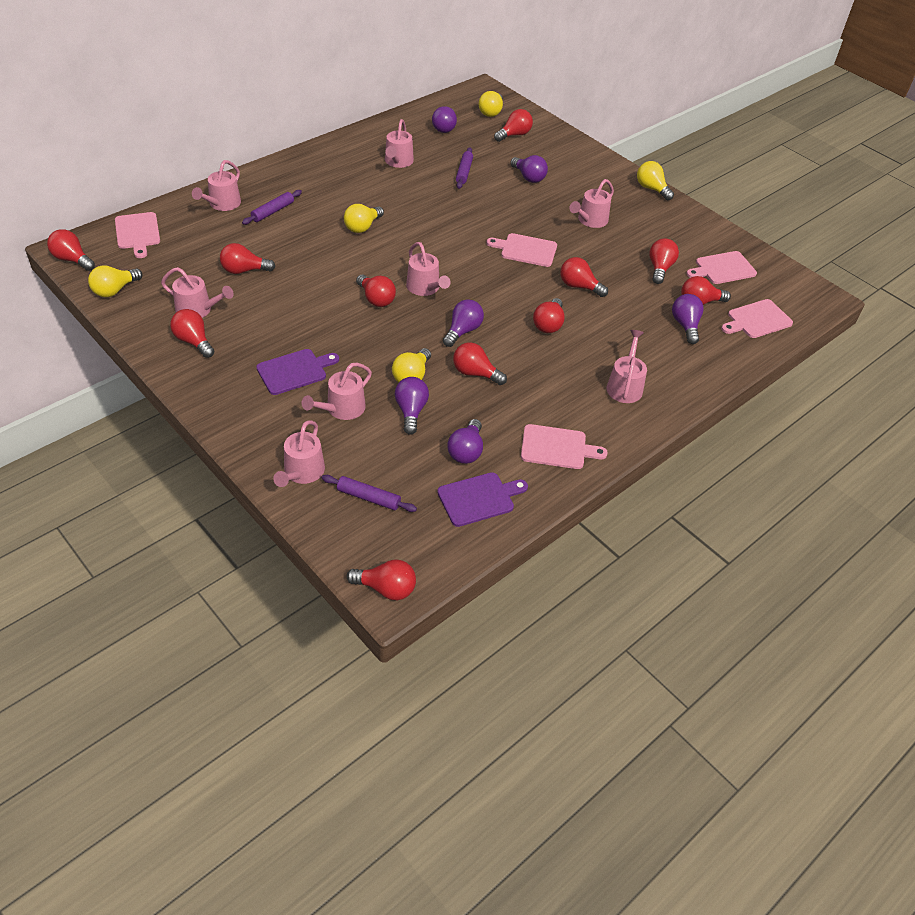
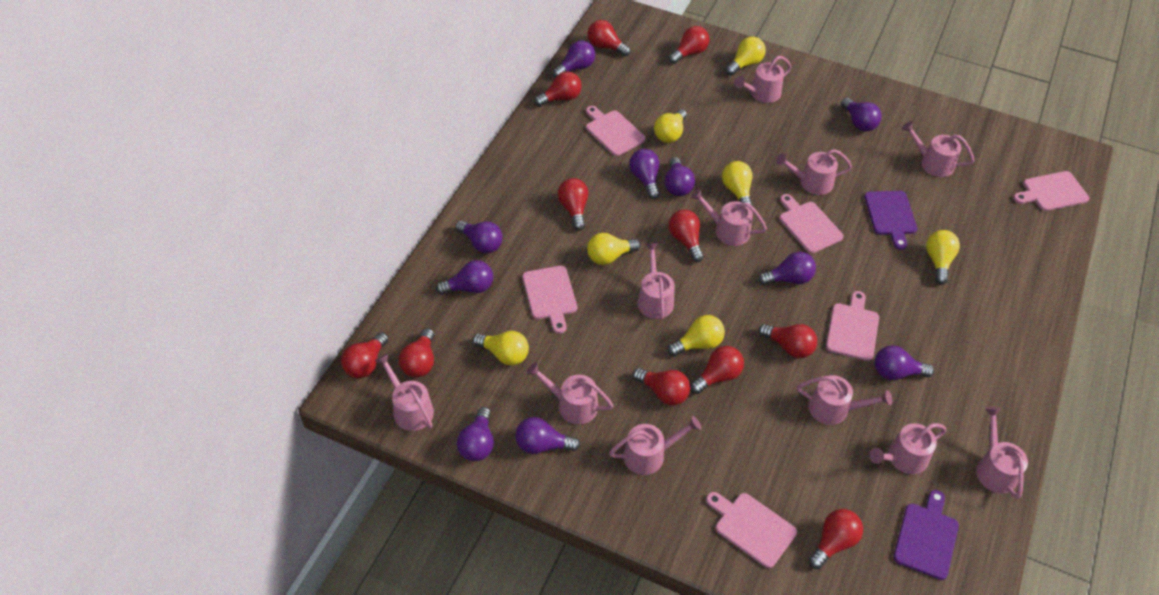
pink cutting board: 5 -> 6
pink watering can: 8 -> 11
purple light bulb: 6 -> 10
purple rolling pin: 3 -> 0
yellow light bulb: 5 -> 7

